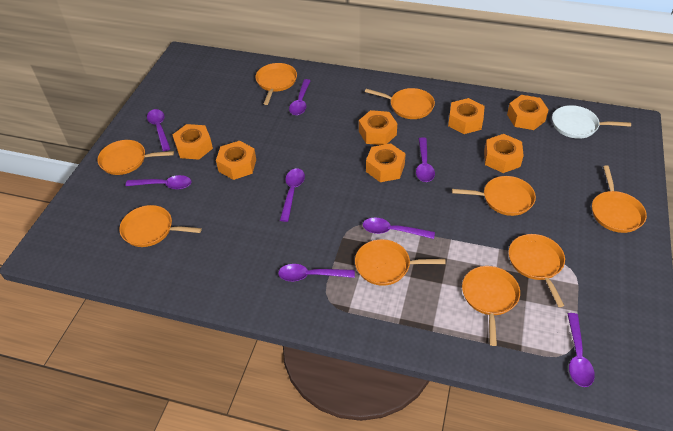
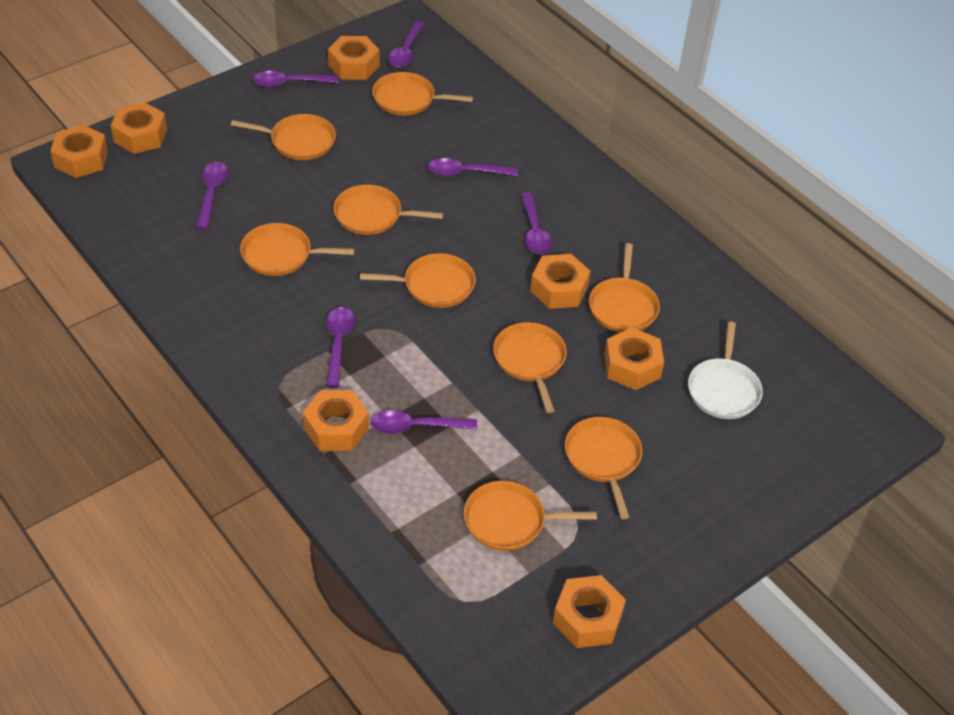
purple spoon: 8 -> 7

